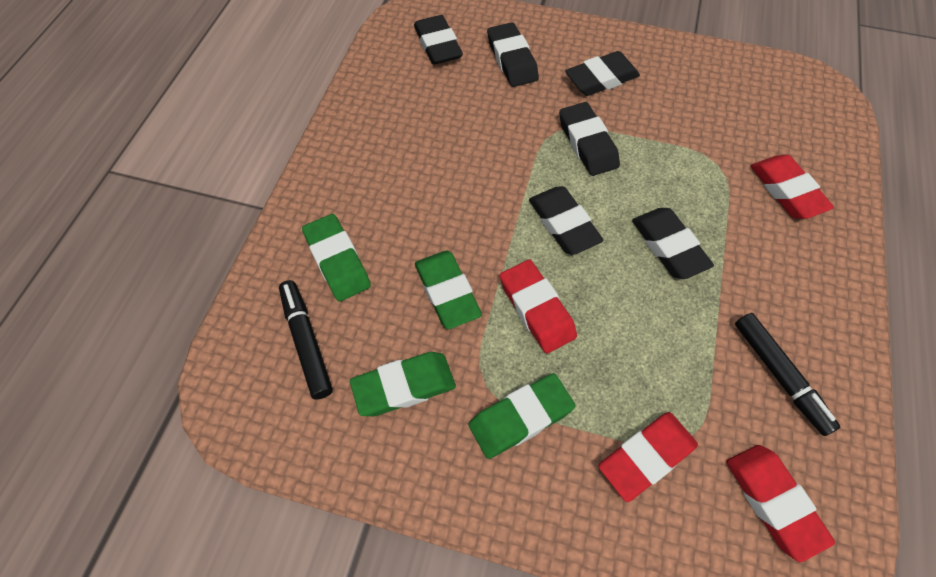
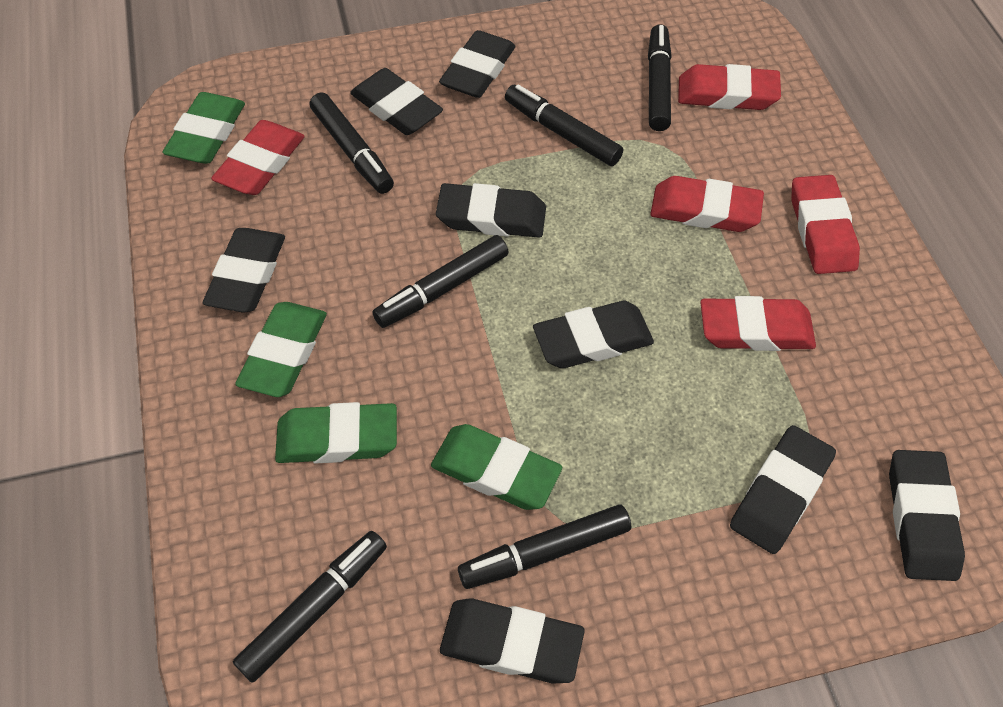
black eraser: 6 -> 8
black marker: 2 -> 6
red eraser: 4 -> 5

